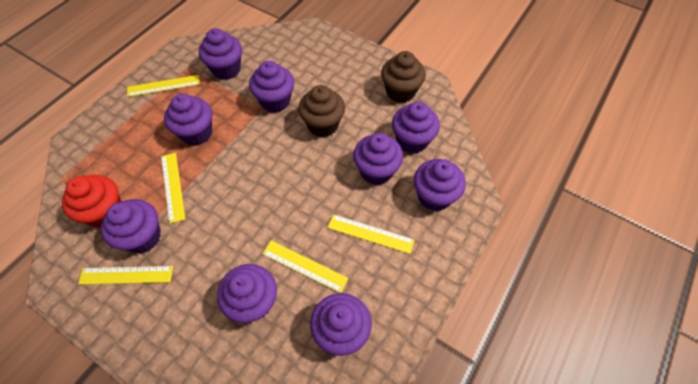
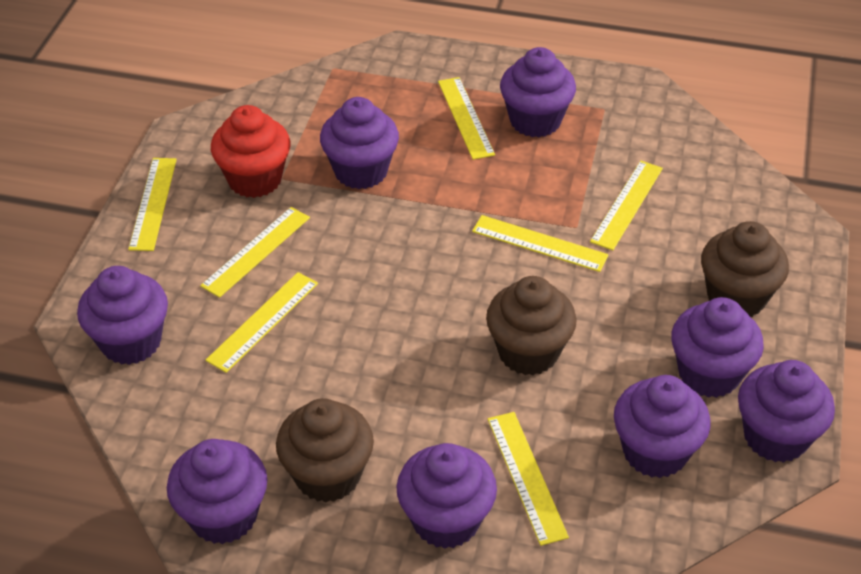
brown cupcake: 2 -> 3
purple cupcake: 9 -> 8
yellow ruler: 5 -> 7

